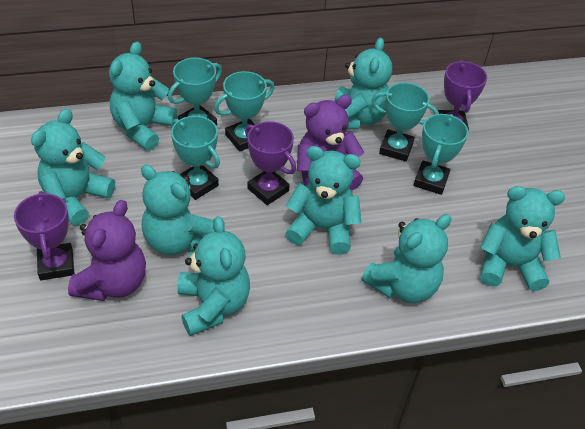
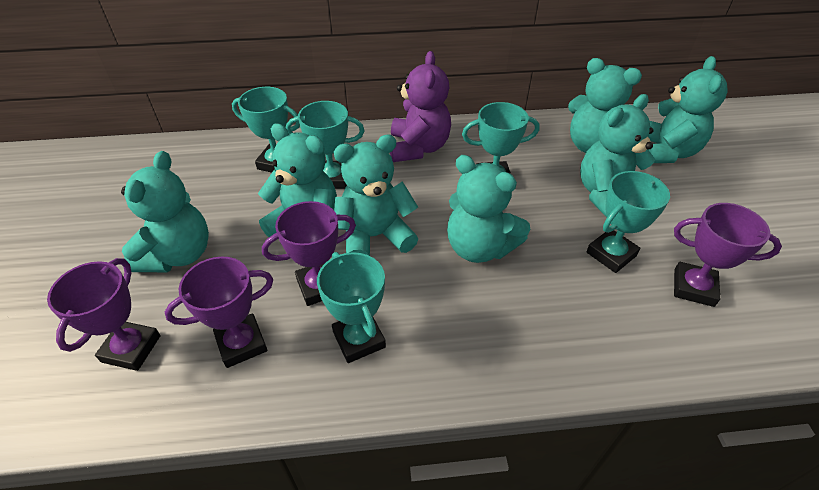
purple teddy bear: 2 -> 1
purple trophy: 3 -> 4
turquoise teddy bear: 8 -> 7

